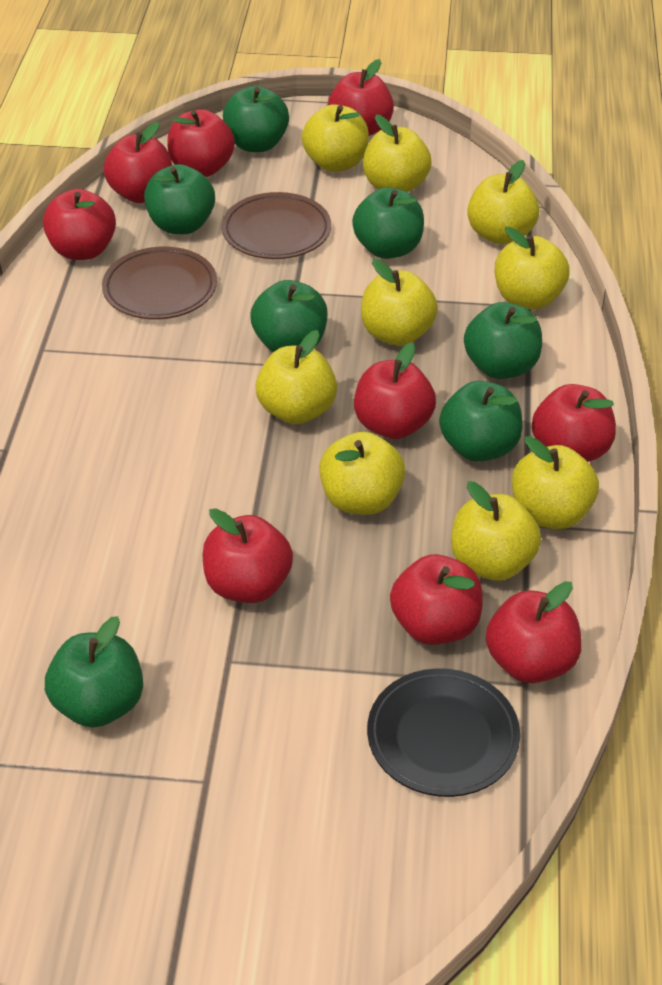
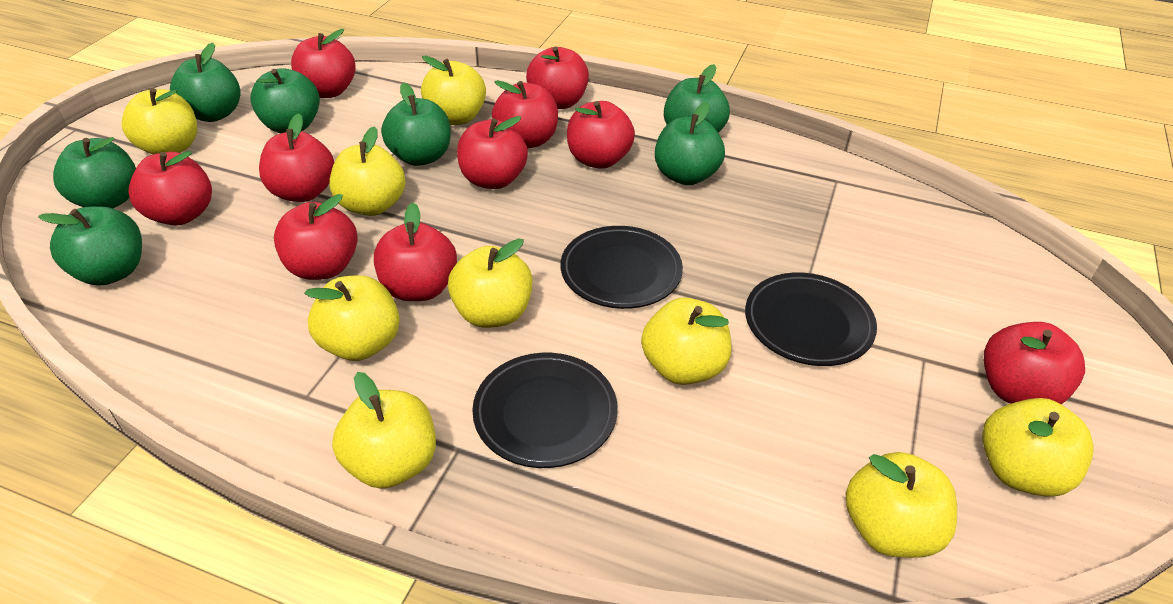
black plate: 1 -> 3
brown plate: 2 -> 0
red apple: 9 -> 10

